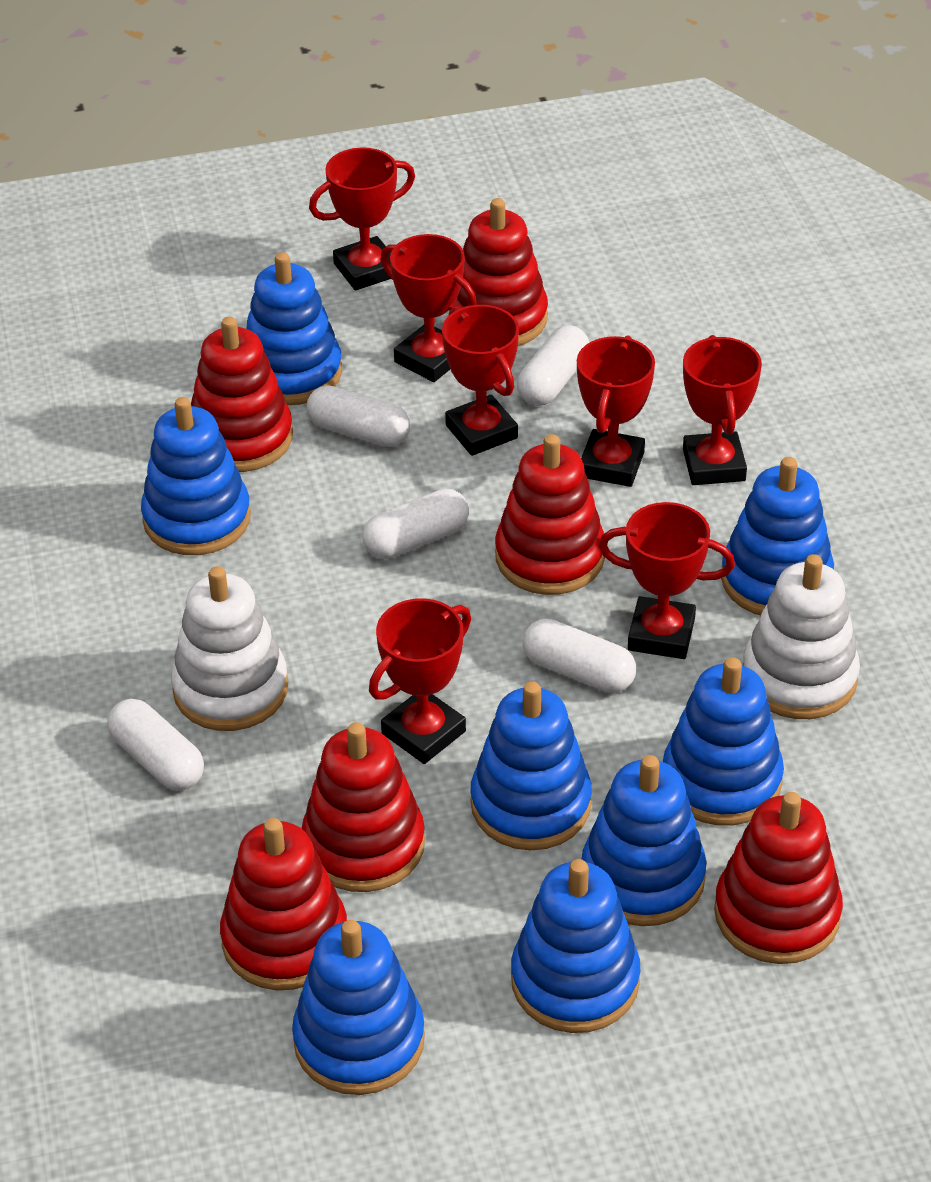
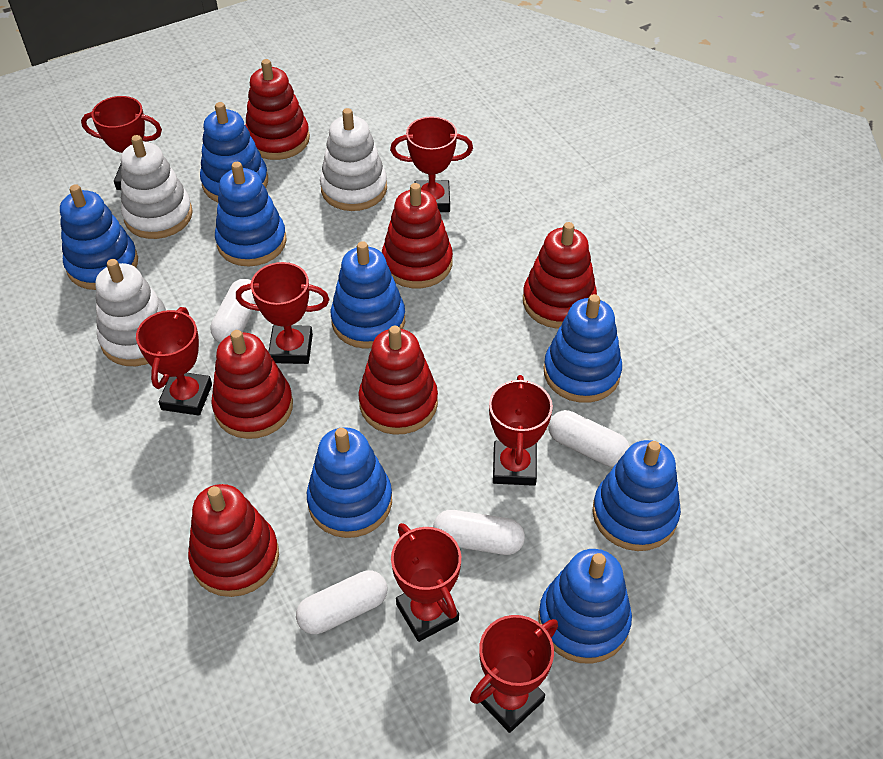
white capsule: 5 -> 4
white stacking toy: 2 -> 3

